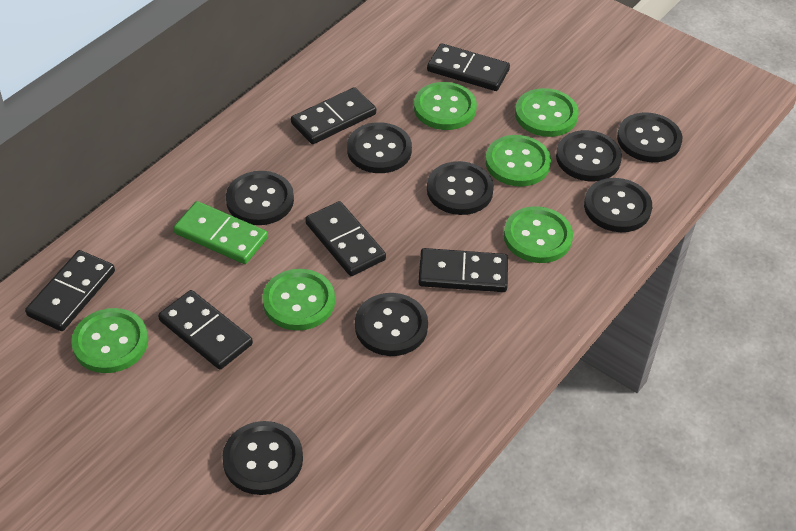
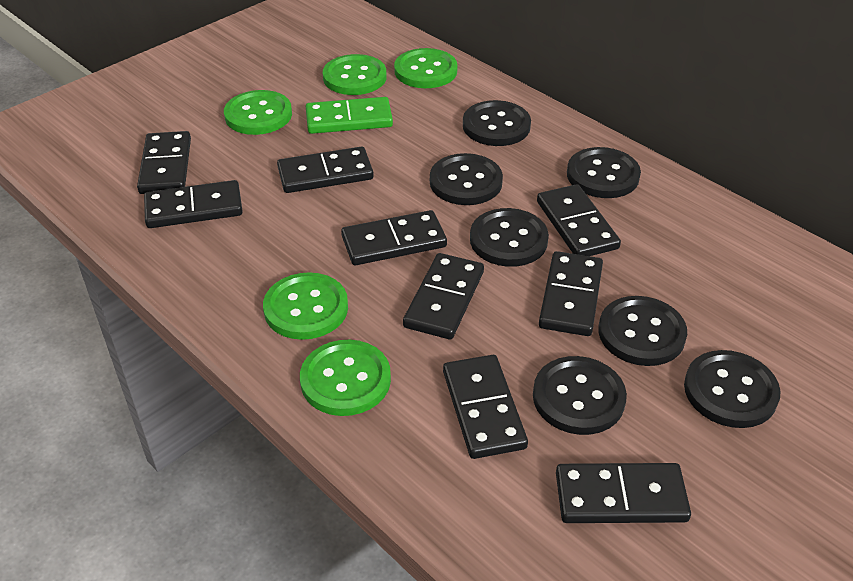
black button: 8 -> 7
black domino: 6 -> 9
green button: 6 -> 5

